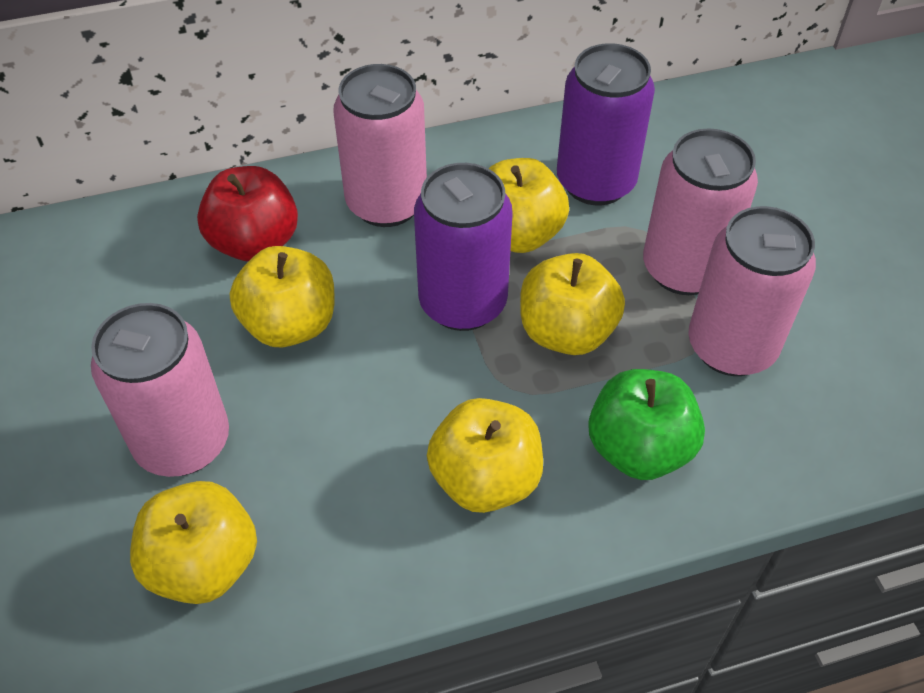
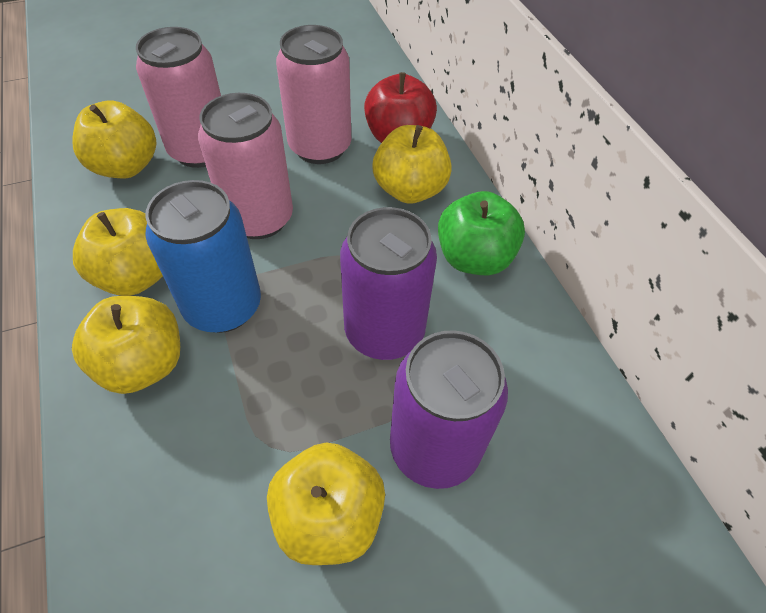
blue can: 0 -> 1
pink can: 4 -> 3

